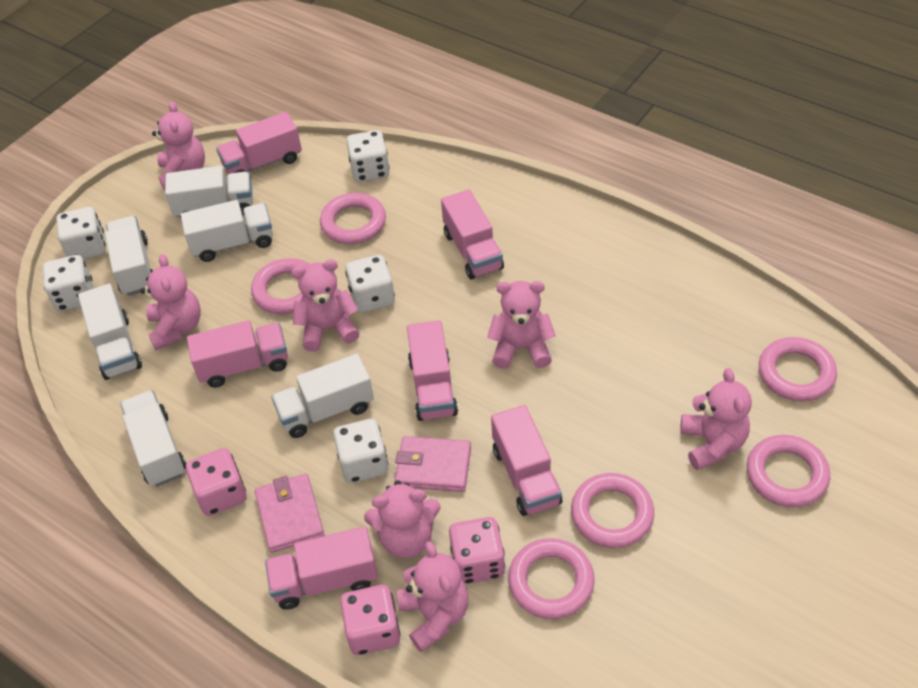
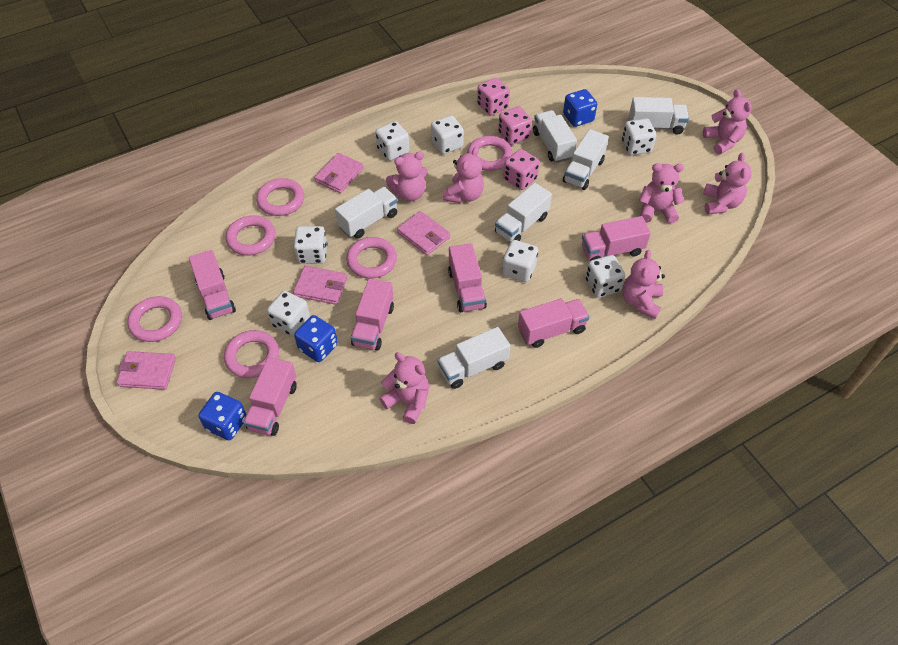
blue dice: 0 -> 3
pink wallet: 2 -> 4
white dice: 5 -> 7

